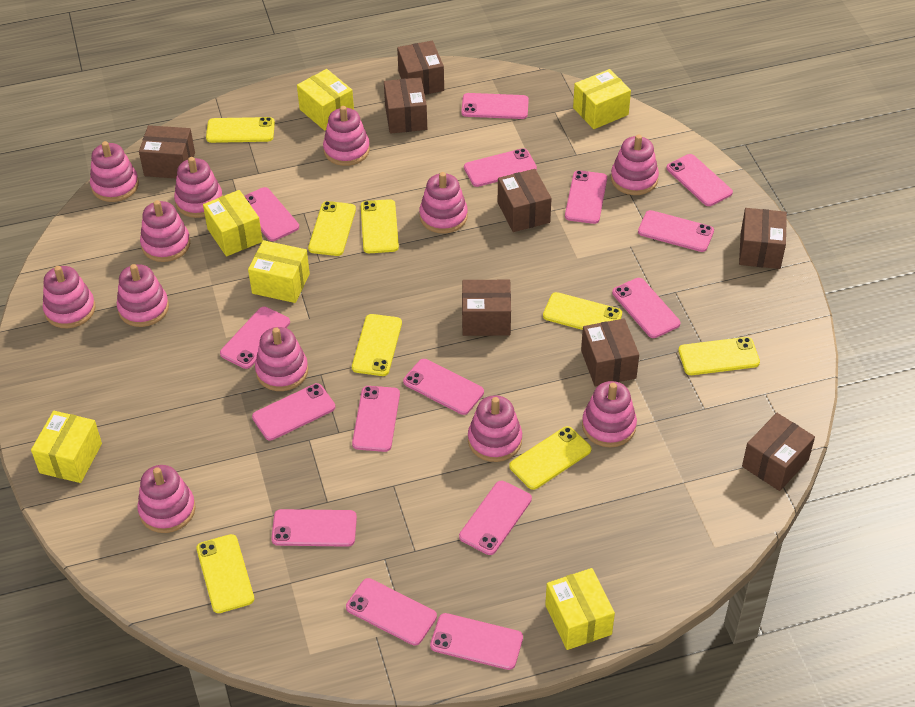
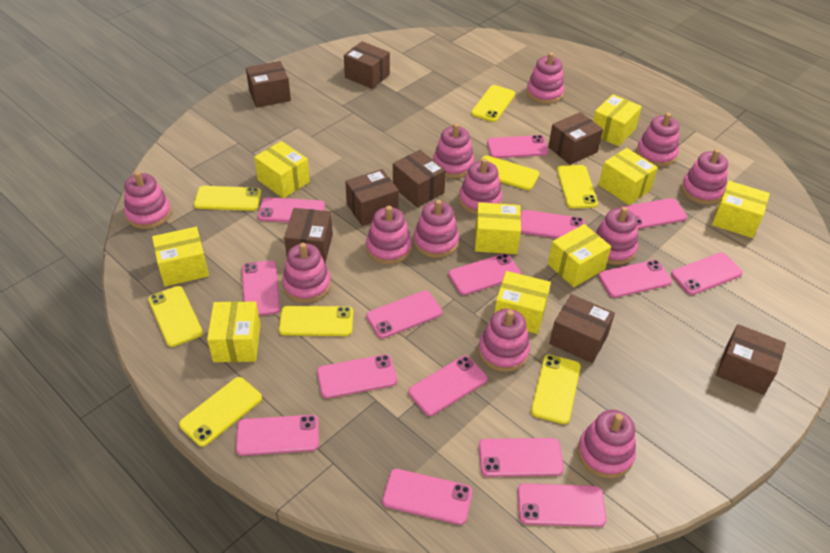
yellow box: 6 -> 9

